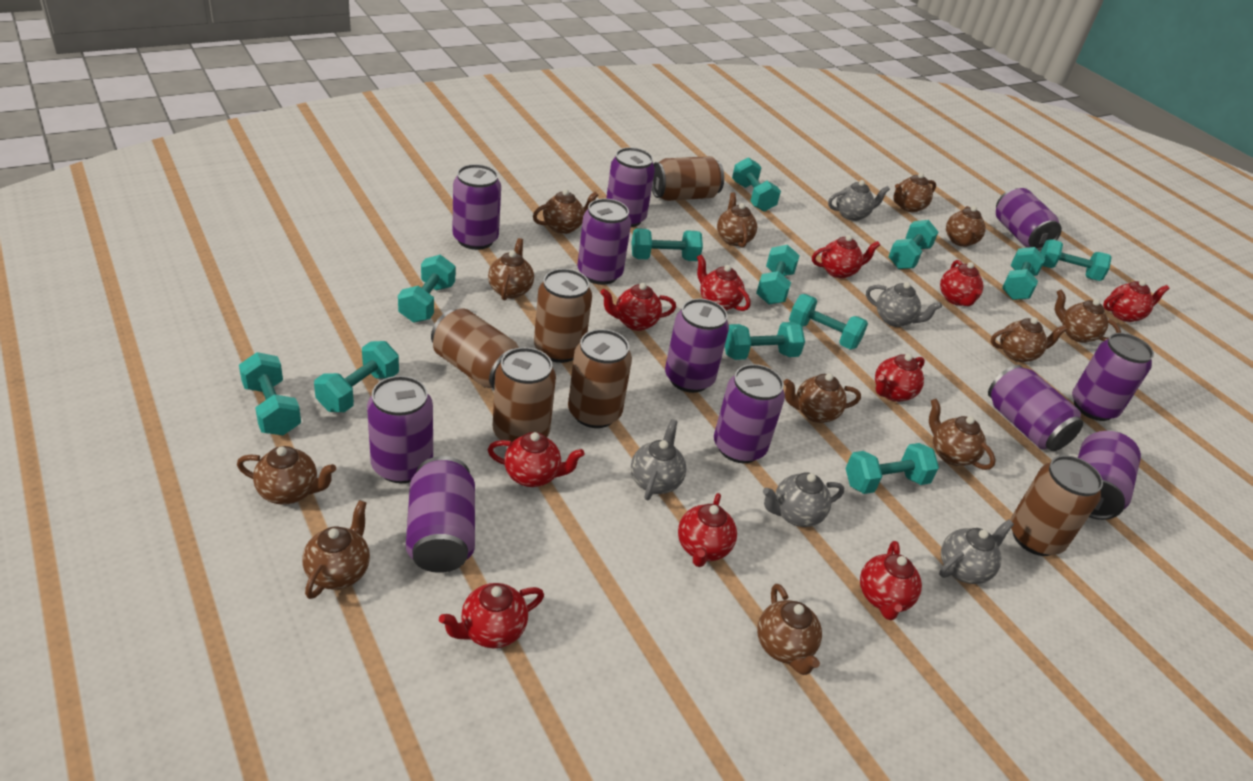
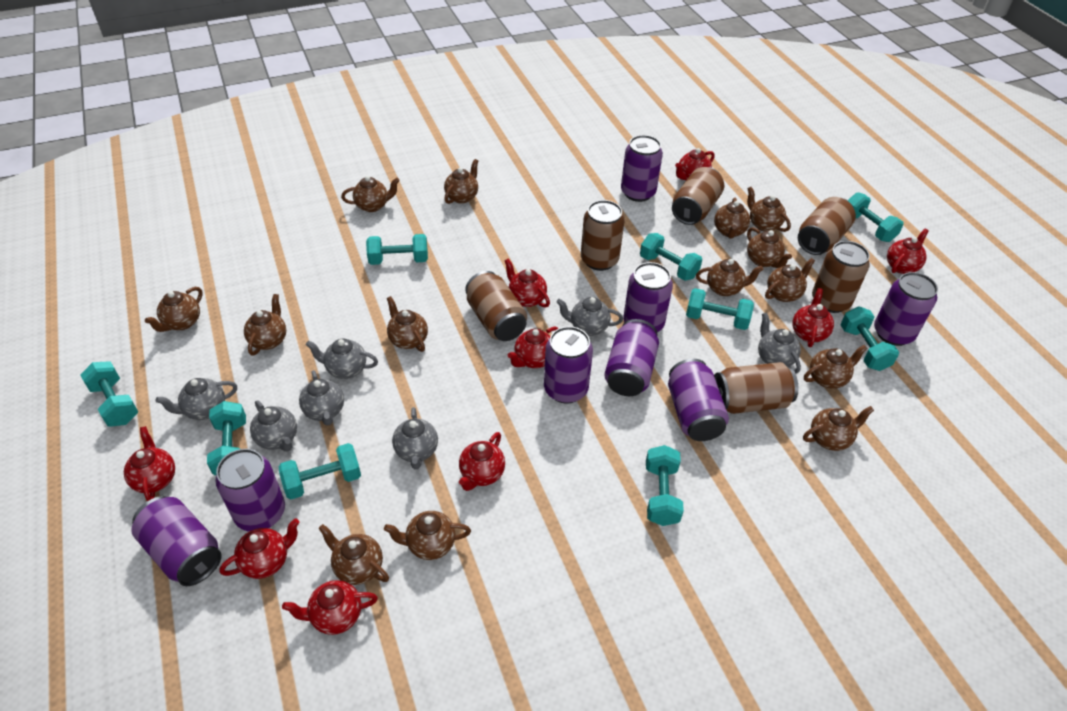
brown teapot: 12 -> 14
grey teapot: 5 -> 7
purple can: 11 -> 8
red teapot: 10 -> 9
turquoise dumbbell: 12 -> 9

